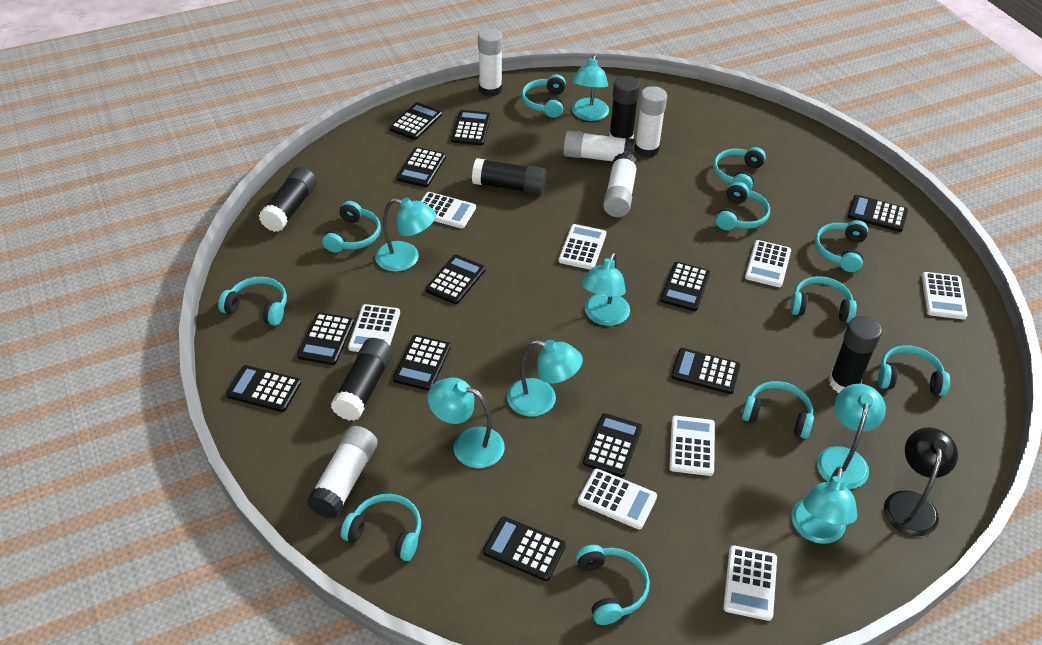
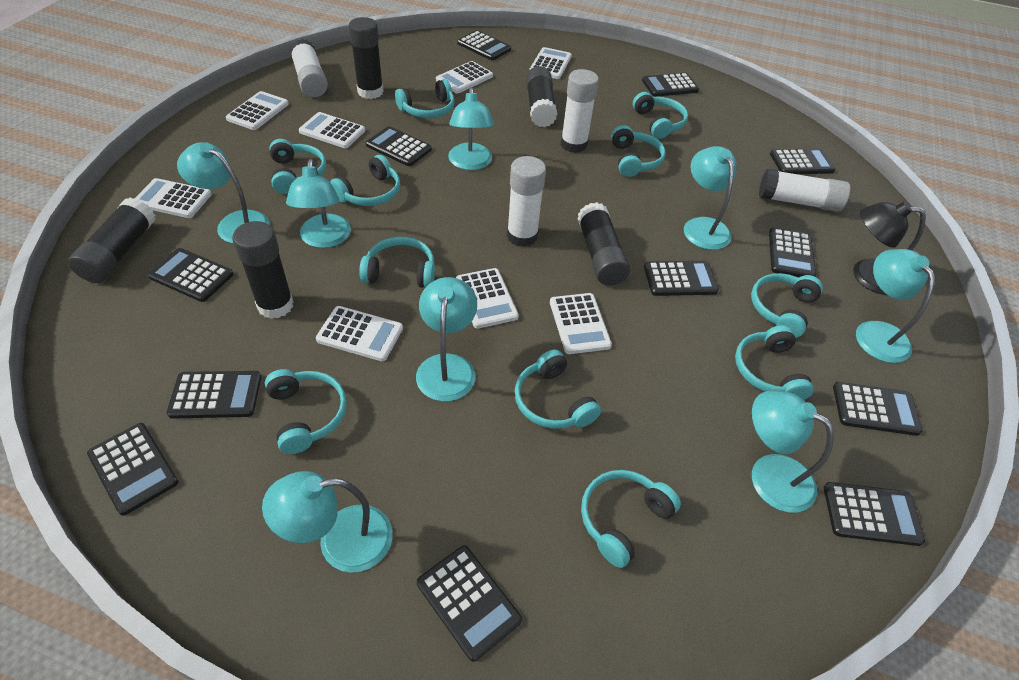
turquoise lamp: 7 -> 8
white glue stick: 5 -> 4

